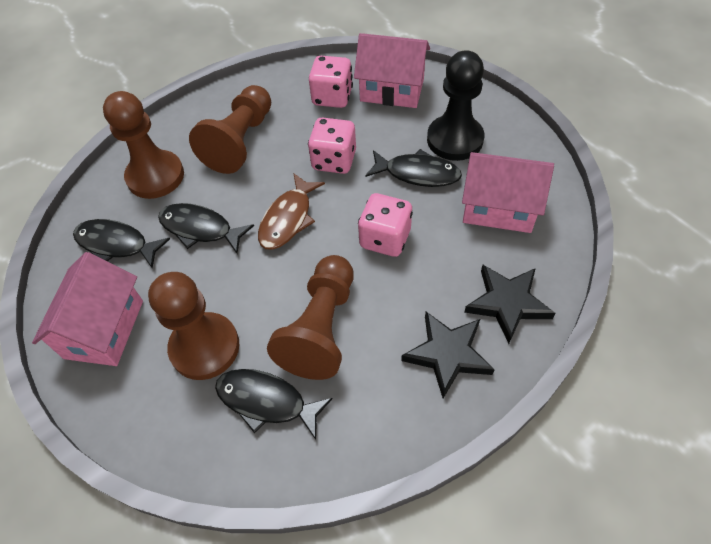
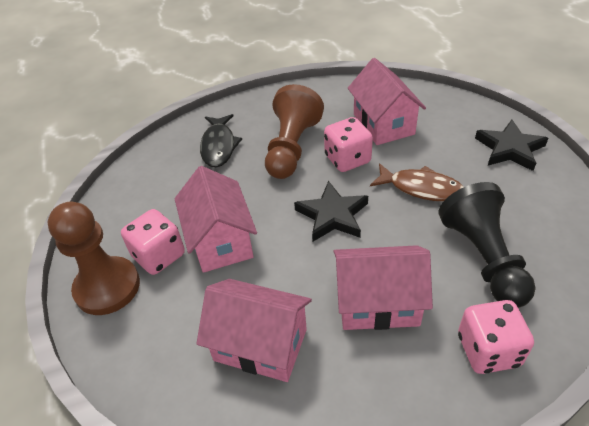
black fish: 4 -> 1
brown pawn: 4 -> 2
pink house: 3 -> 4

